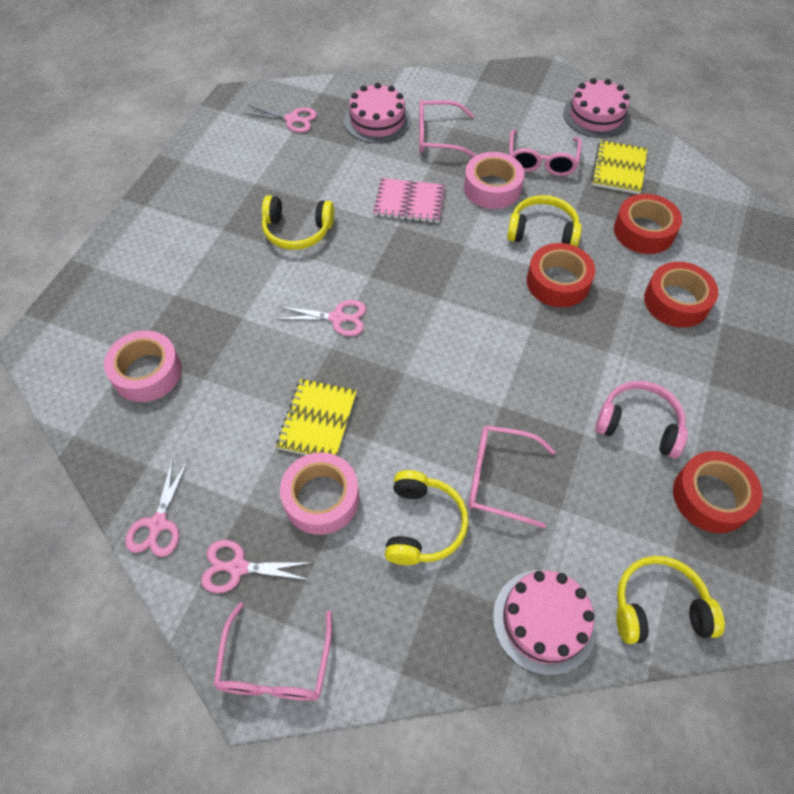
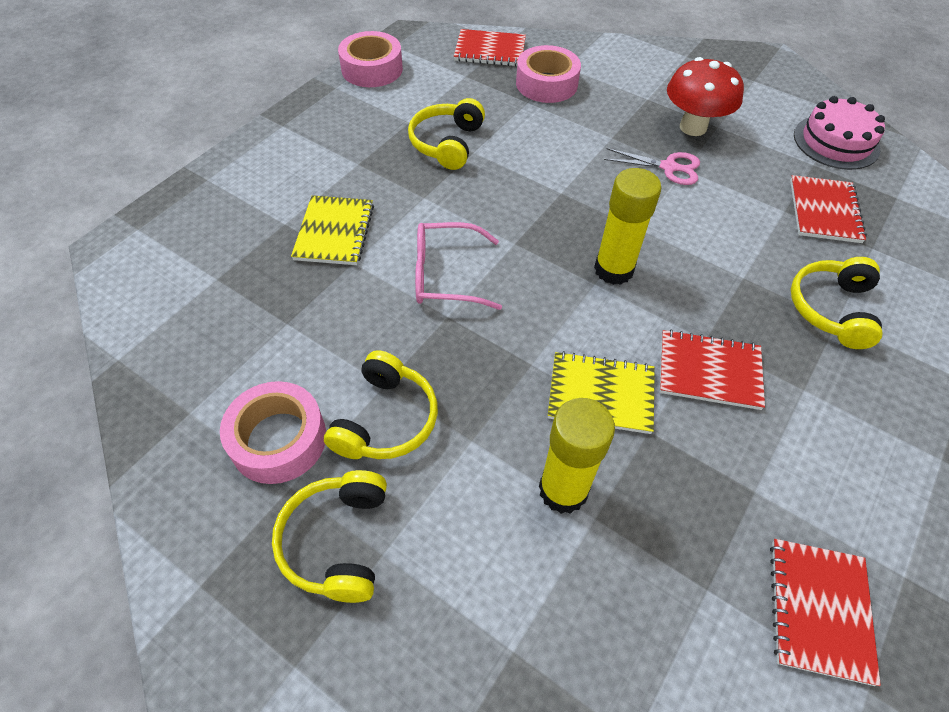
pink cake: 3 -> 1
pink glasses: 4 -> 1
pink headphones: 1 -> 0
pink notebook: 1 -> 0
pink scissors: 4 -> 1
red mushroom: 0 -> 1
red notebook: 0 -> 4
red tape: 4 -> 0
yellow glue stick: 0 -> 2

